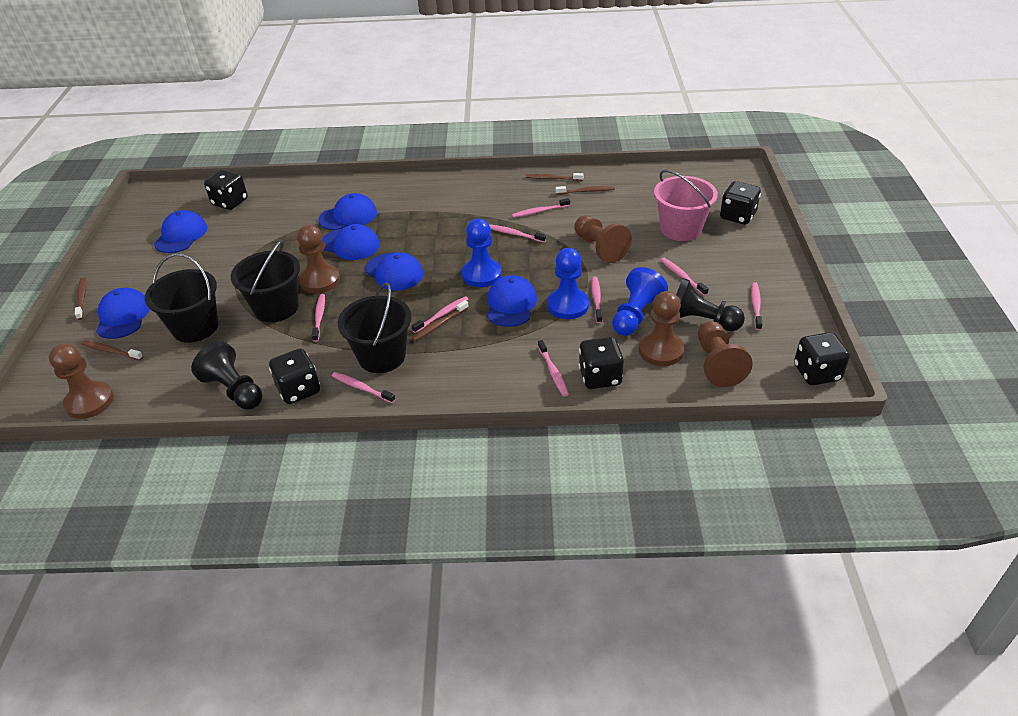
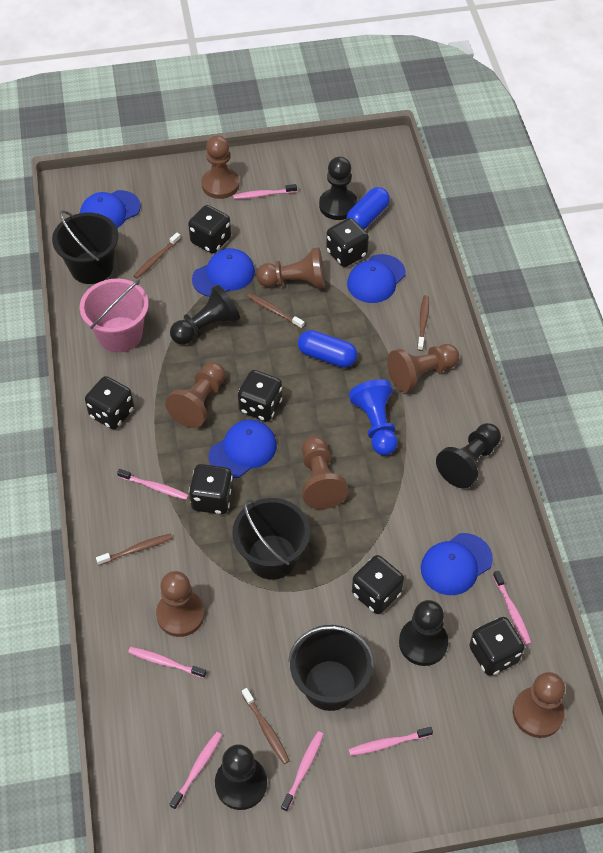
black dice: 5 -> 7
black pawn: 2 -> 5
blue cap: 6 -> 5
blue capsule: 0 -> 2
blue pawn: 3 -> 1
brown pawn: 5 -> 7
pink toothbrush: 9 -> 7

